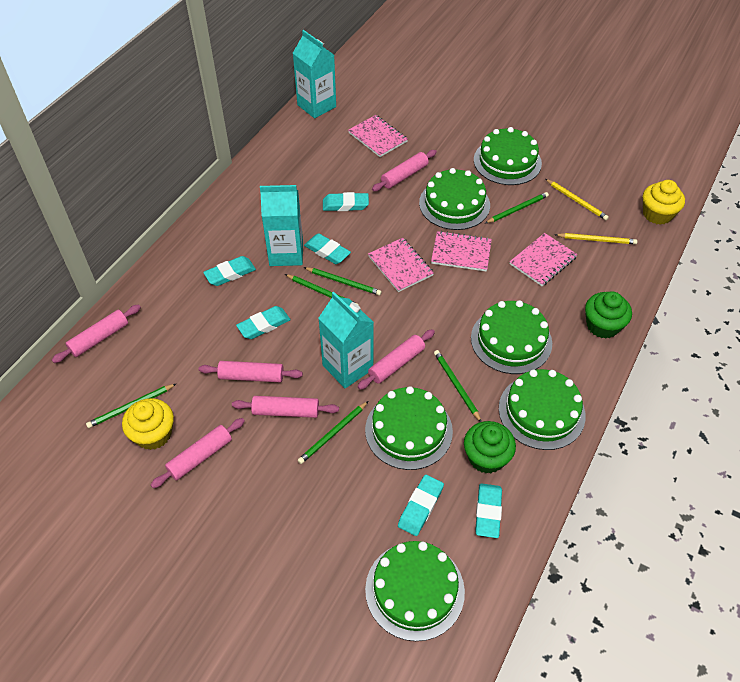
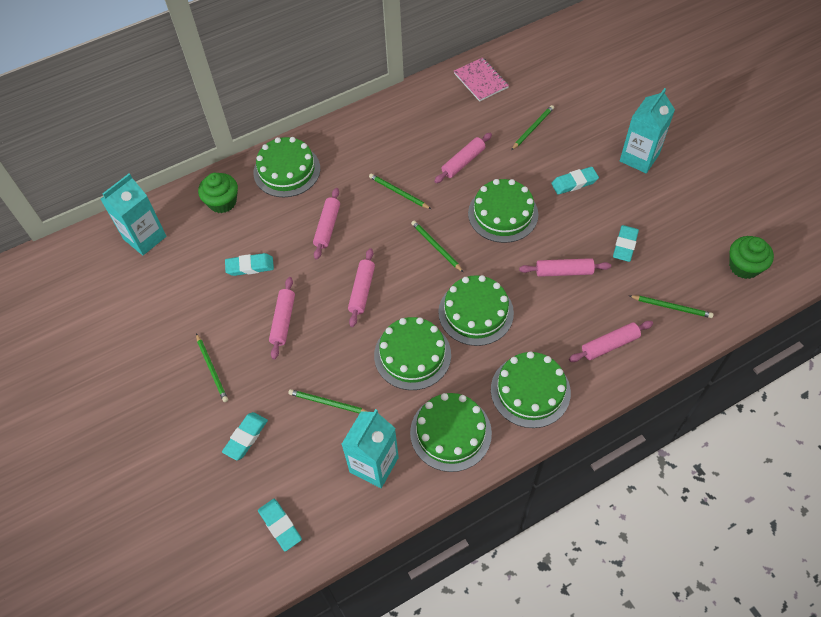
pink notebook: 4 -> 1
turquoise eraser: 6 -> 5
yellow cupcake: 2 -> 0
yellow pencil: 2 -> 0

